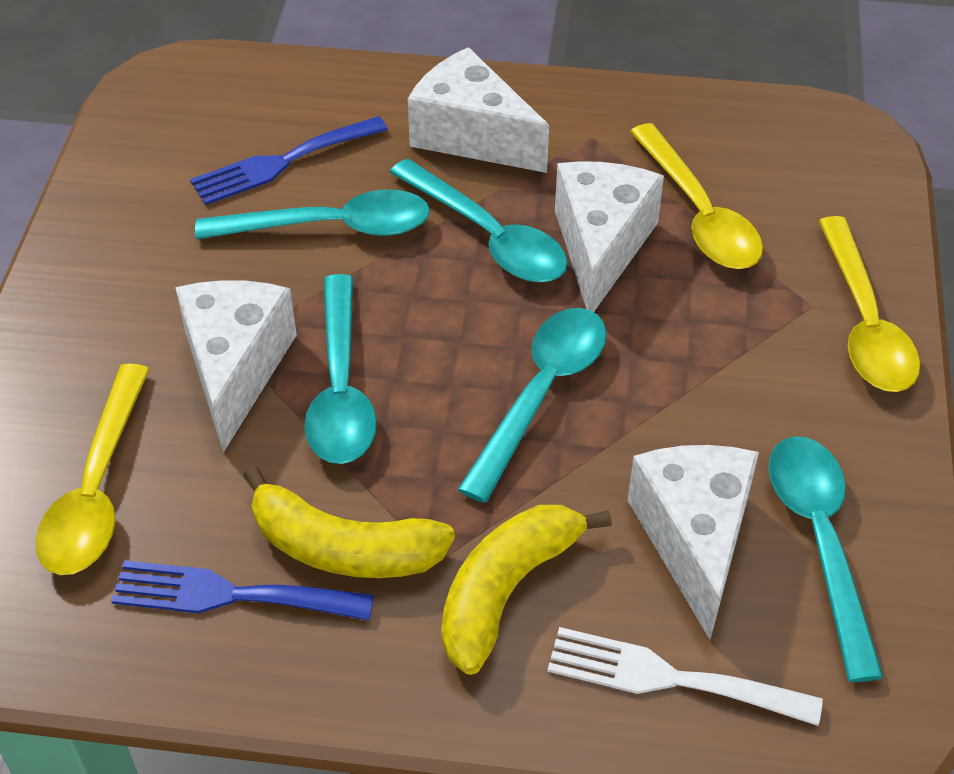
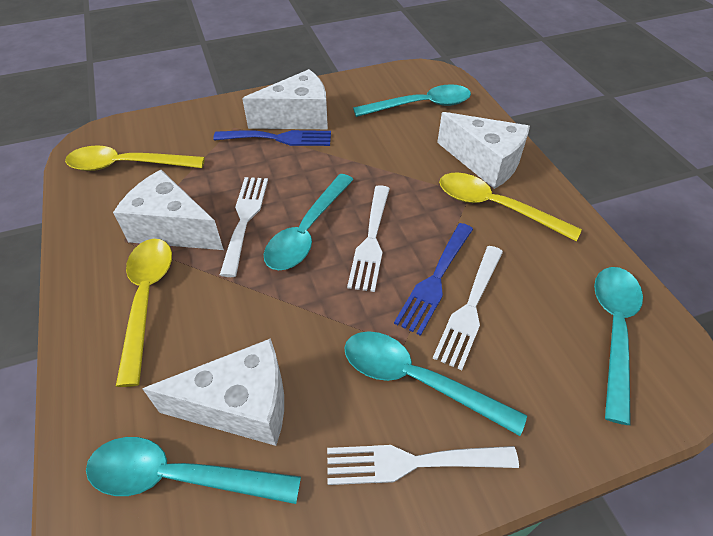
white fork: 1 -> 4
yellow banana: 2 -> 0

